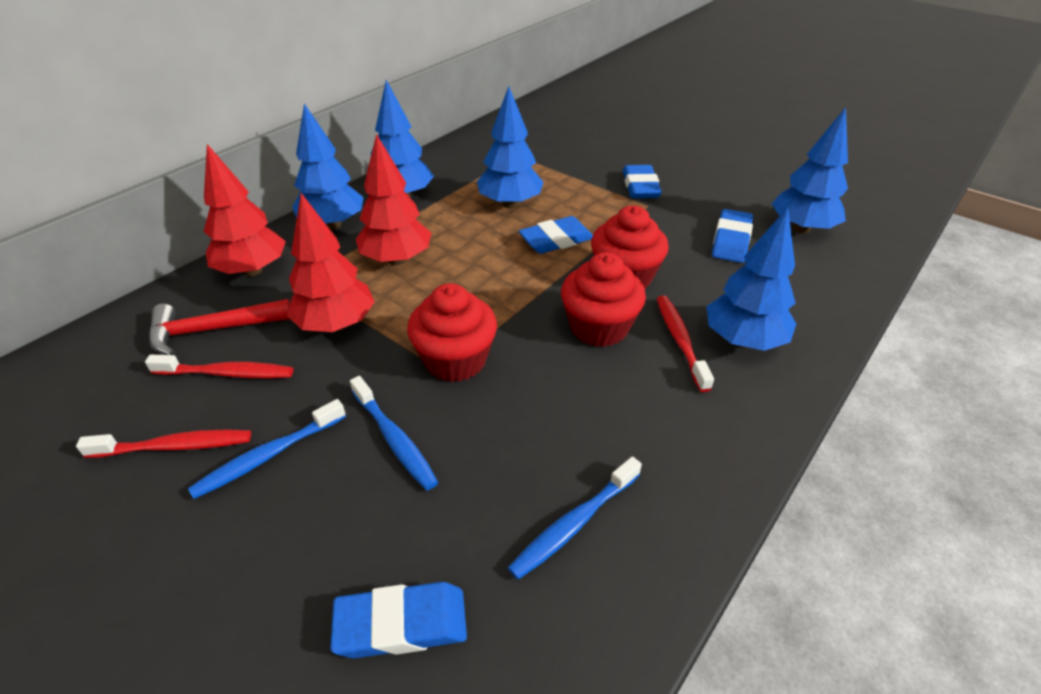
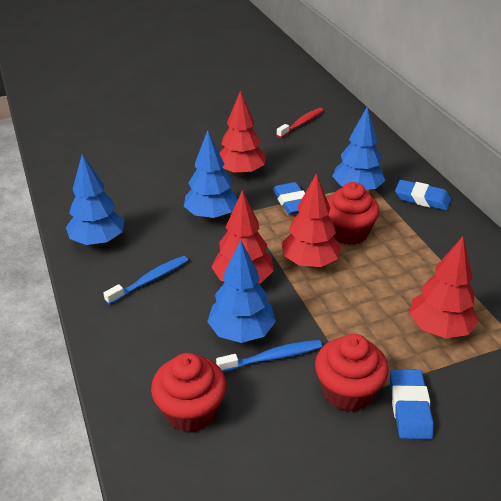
blue eraser: 4 -> 3
blue toothbrush: 3 -> 2
blue tree: 5 -> 4
red hammer: 1 -> 0
red toothbrush: 3 -> 1
red tree: 3 -> 4

